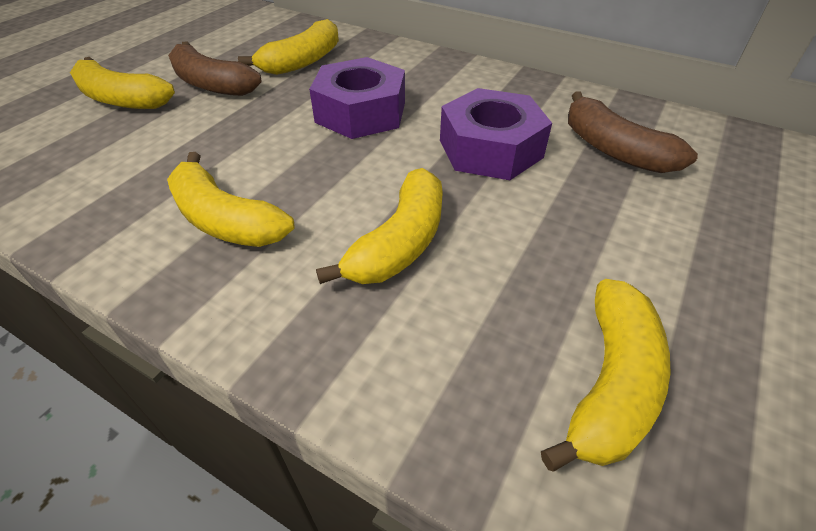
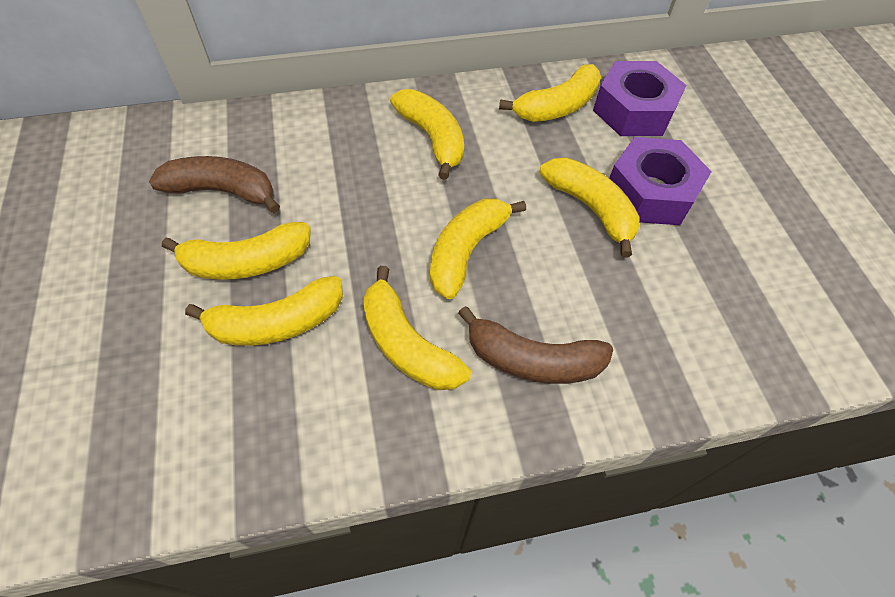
yellow banana: 5 -> 7

